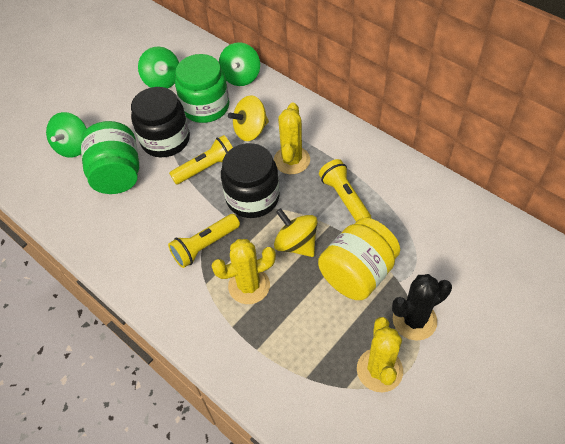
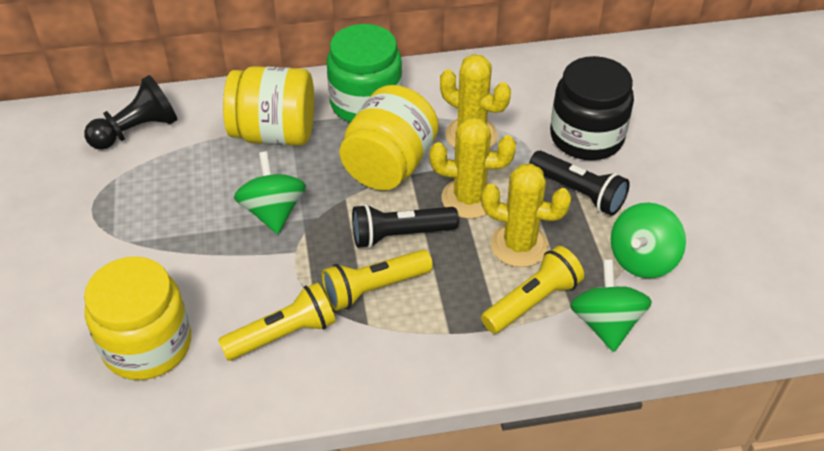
black cactus: 1 -> 0
black flashlight: 0 -> 2
black jar: 2 -> 1
black pawn: 0 -> 1
green jar: 2 -> 1
yellow jar: 1 -> 3
yellow spinning top: 2 -> 0

